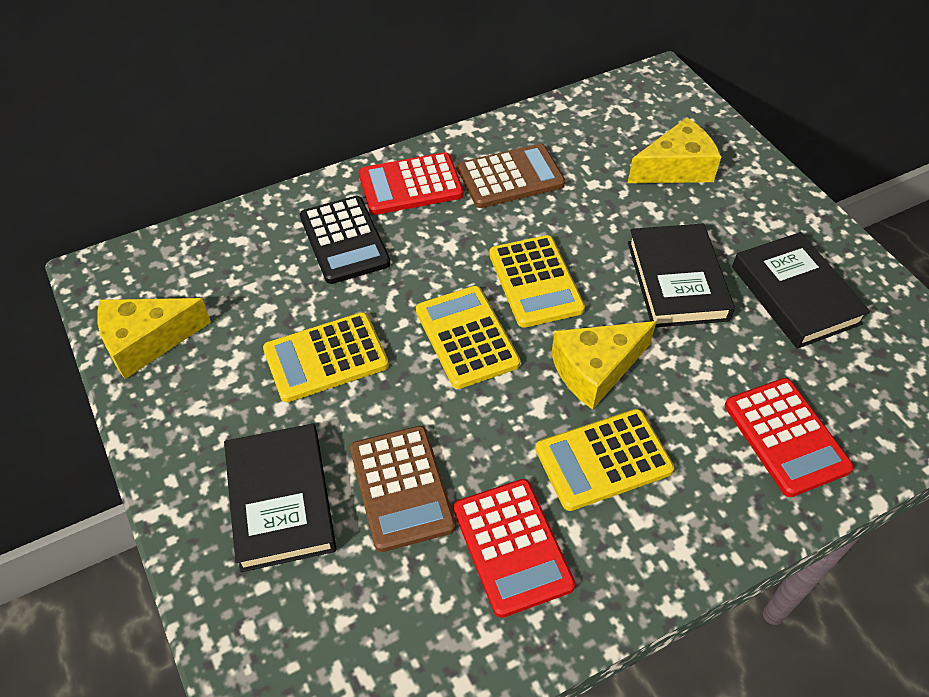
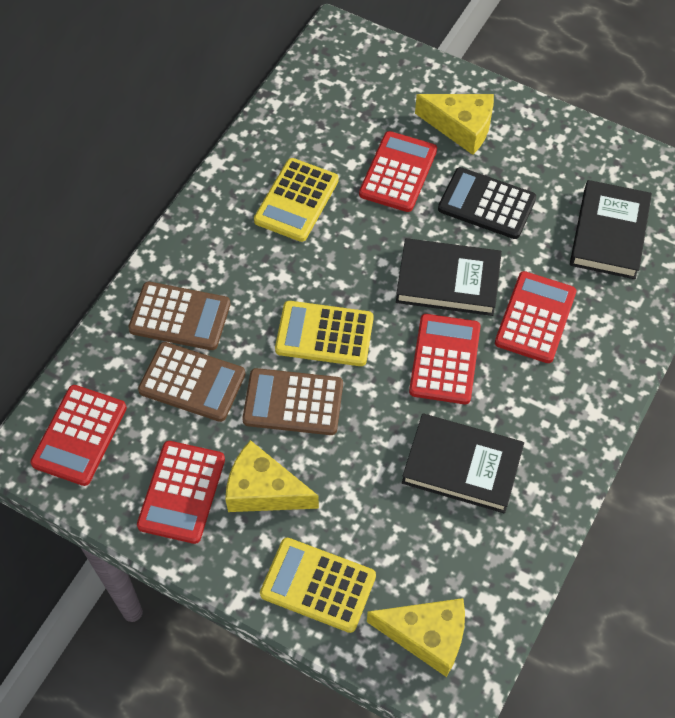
brown calculator: 2 -> 3
red calculator: 3 -> 5
yellow calculator: 4 -> 3

